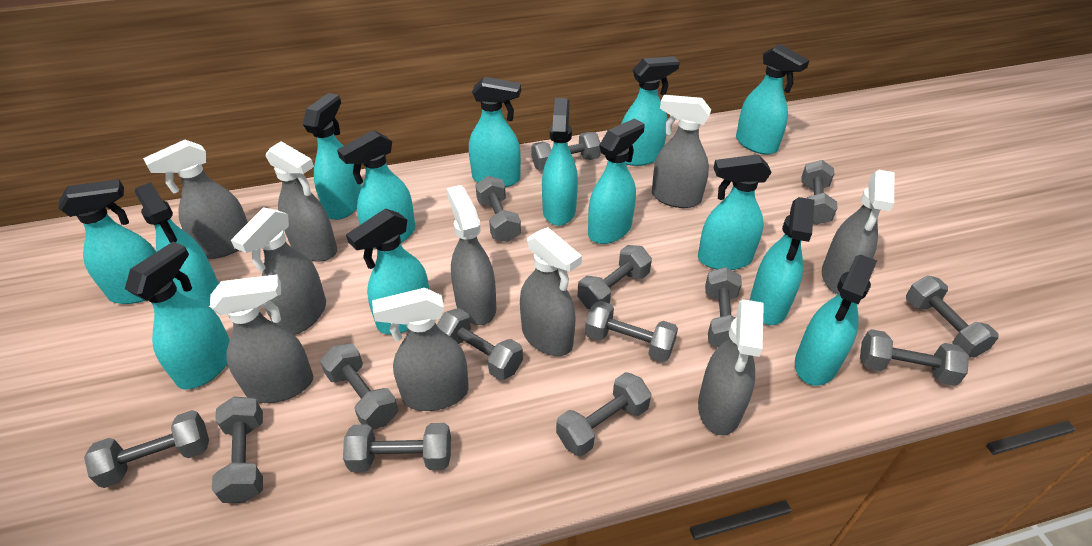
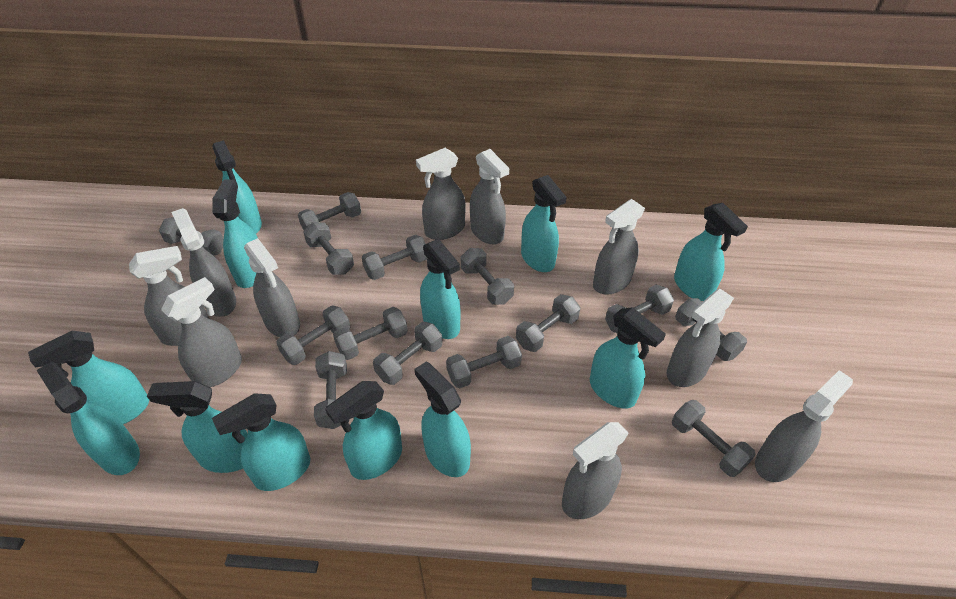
turquoise spray bottle: 14 -> 12

